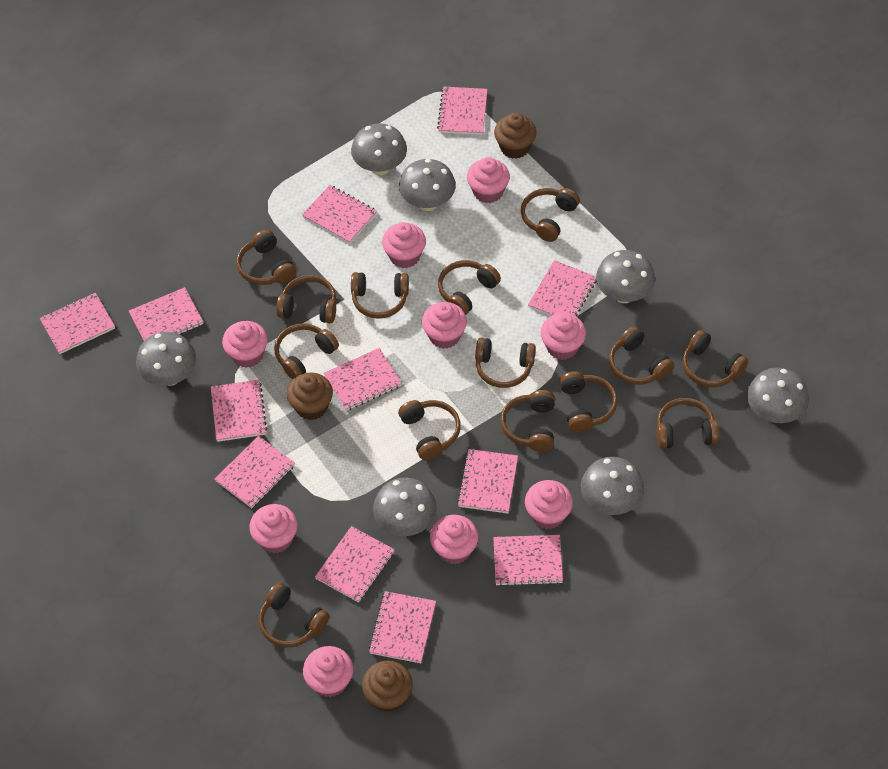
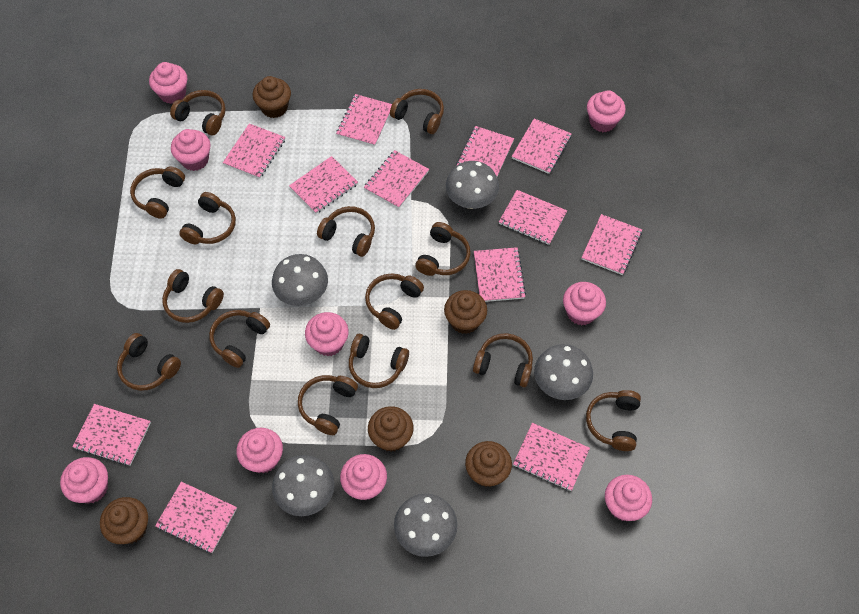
brown cupcake: 3 -> 5
grey mushroom: 7 -> 5

